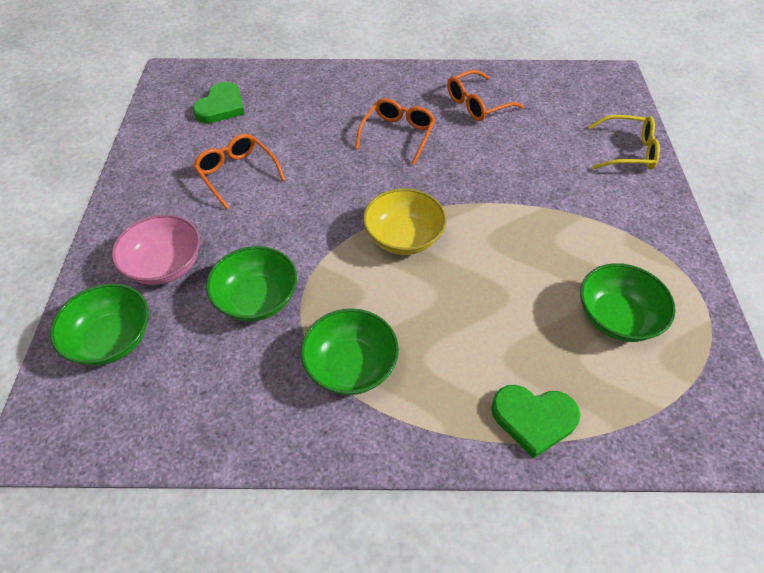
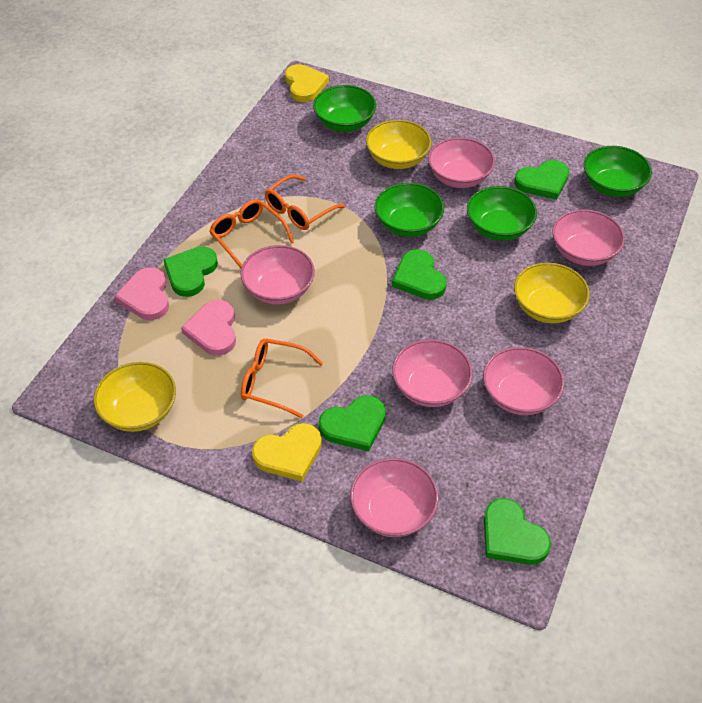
green heart: 2 -> 5
pink bowl: 1 -> 6
pink heart: 0 -> 2
yellow bowl: 1 -> 3
yellow glasses: 1 -> 0
yellow heart: 0 -> 2

